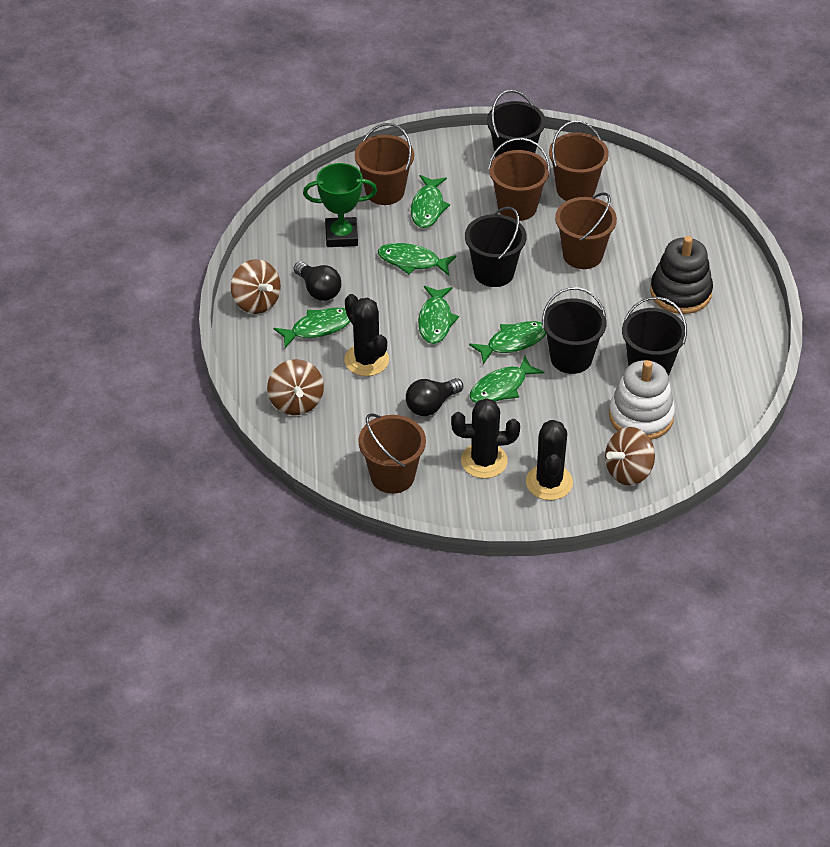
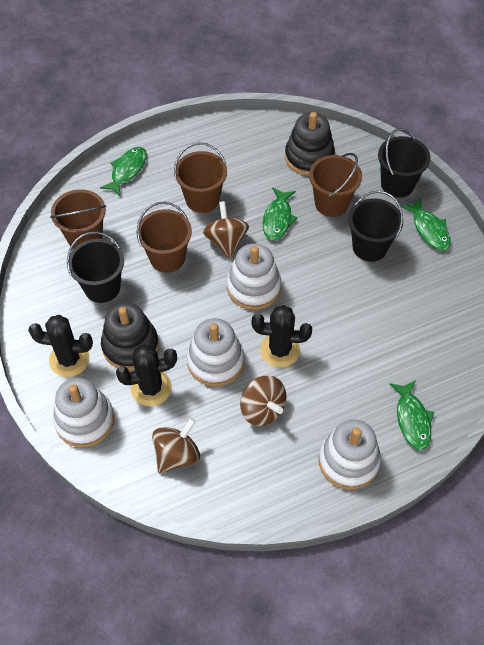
black bucket: 4 -> 3
black light bulb: 2 -> 0
black stacking toy: 1 -> 2
brown bucket: 5 -> 4
green fish: 6 -> 4
green trophy: 1 -> 0
white stacking toy: 1 -> 4

